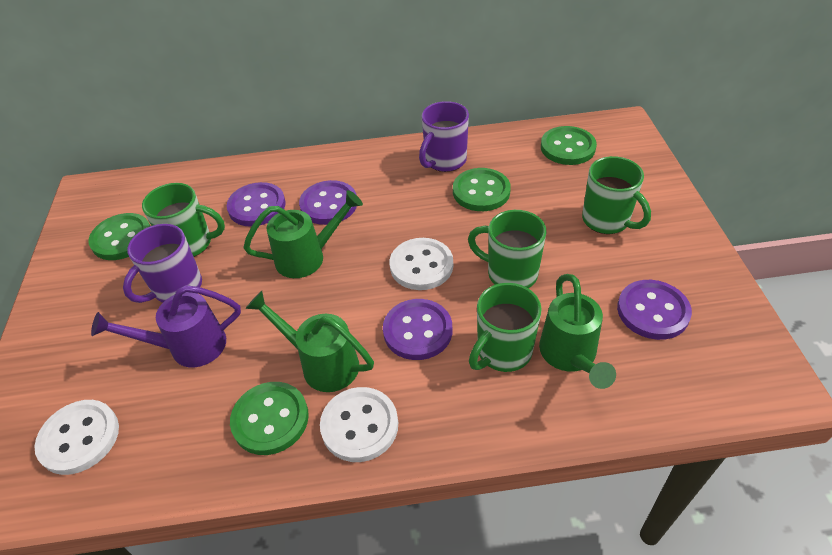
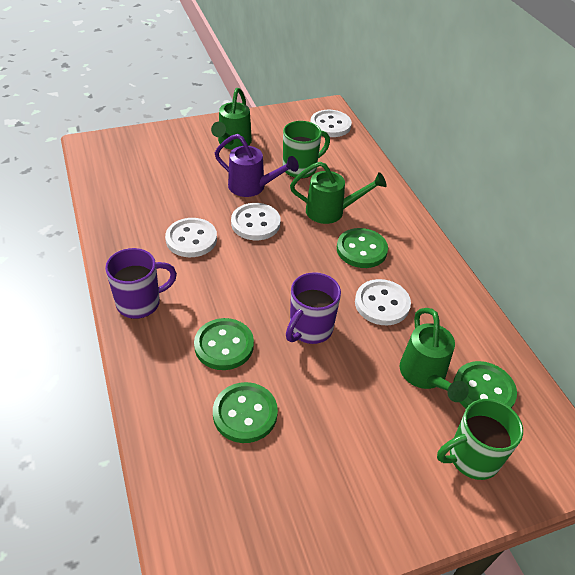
green mug: 4 -> 2
purple button: 4 -> 0
white button: 3 -> 4

